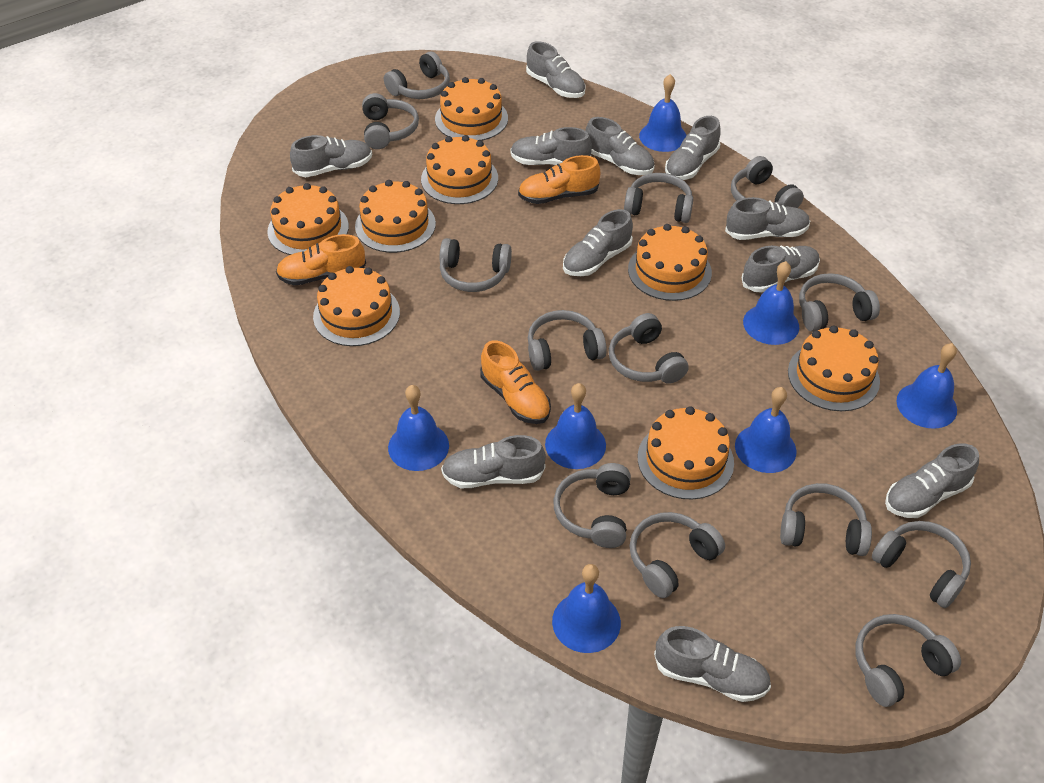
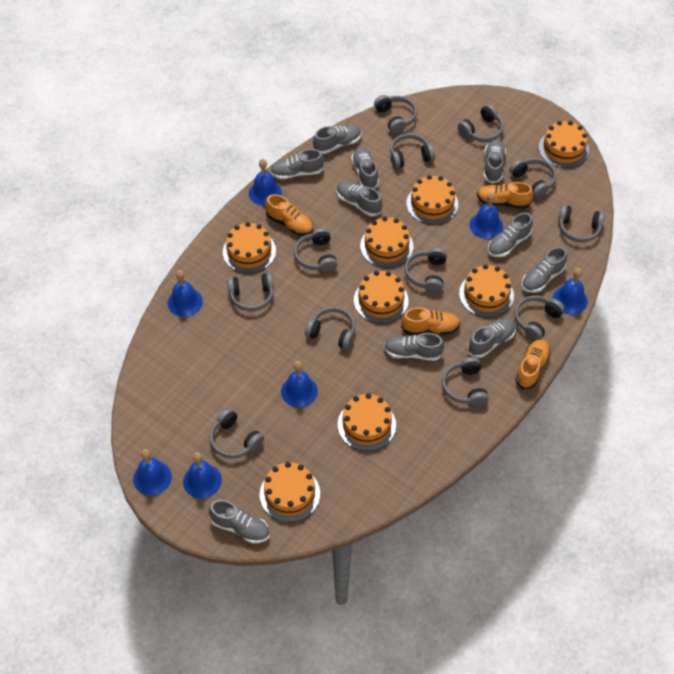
grey headphones: 13 -> 12
grey shoe: 11 -> 10
orange shoe: 3 -> 4

